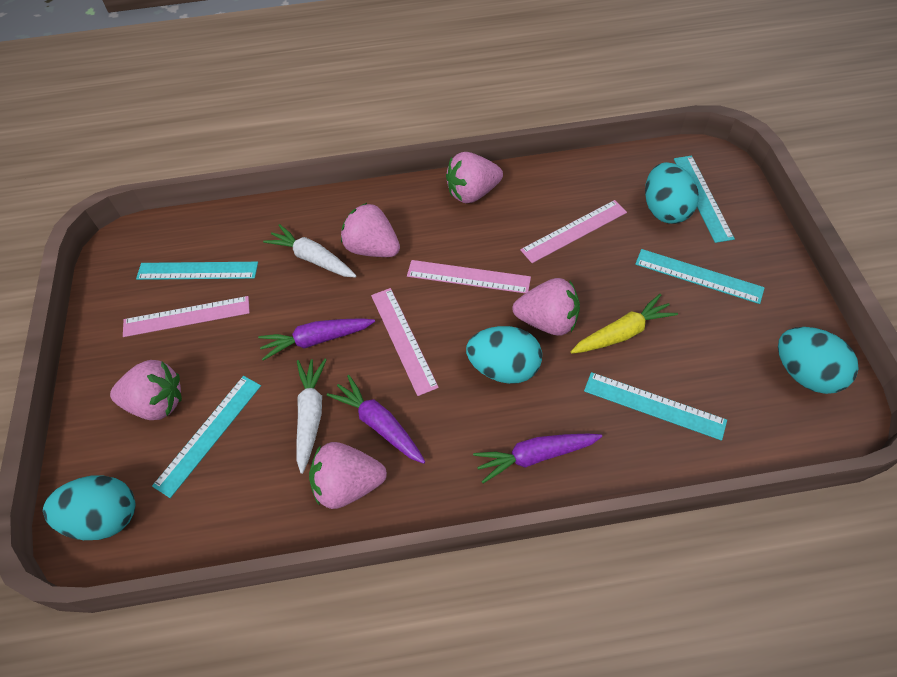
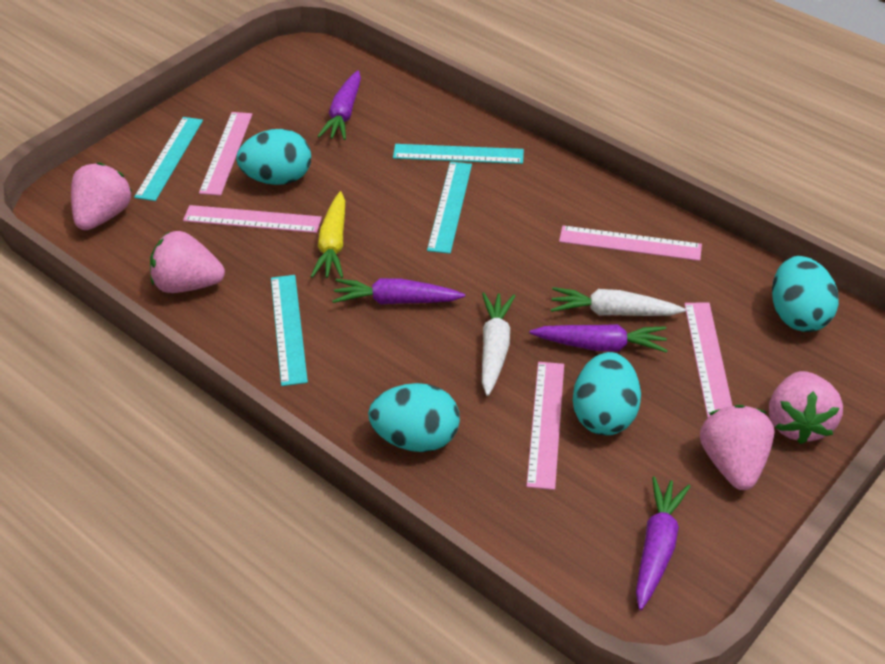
pink ruler: 4 -> 5
pink strawberry: 5 -> 4
purple carrot: 3 -> 4
turquoise ruler: 5 -> 4

